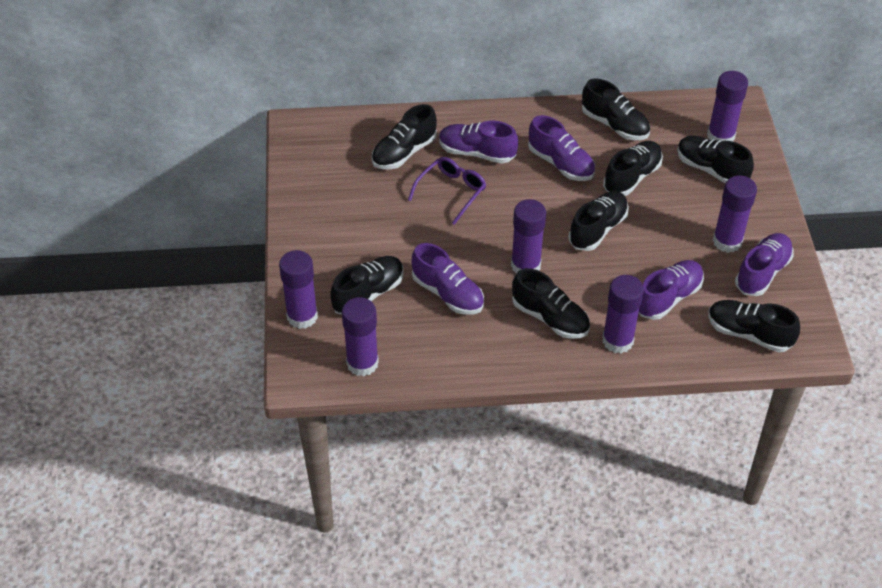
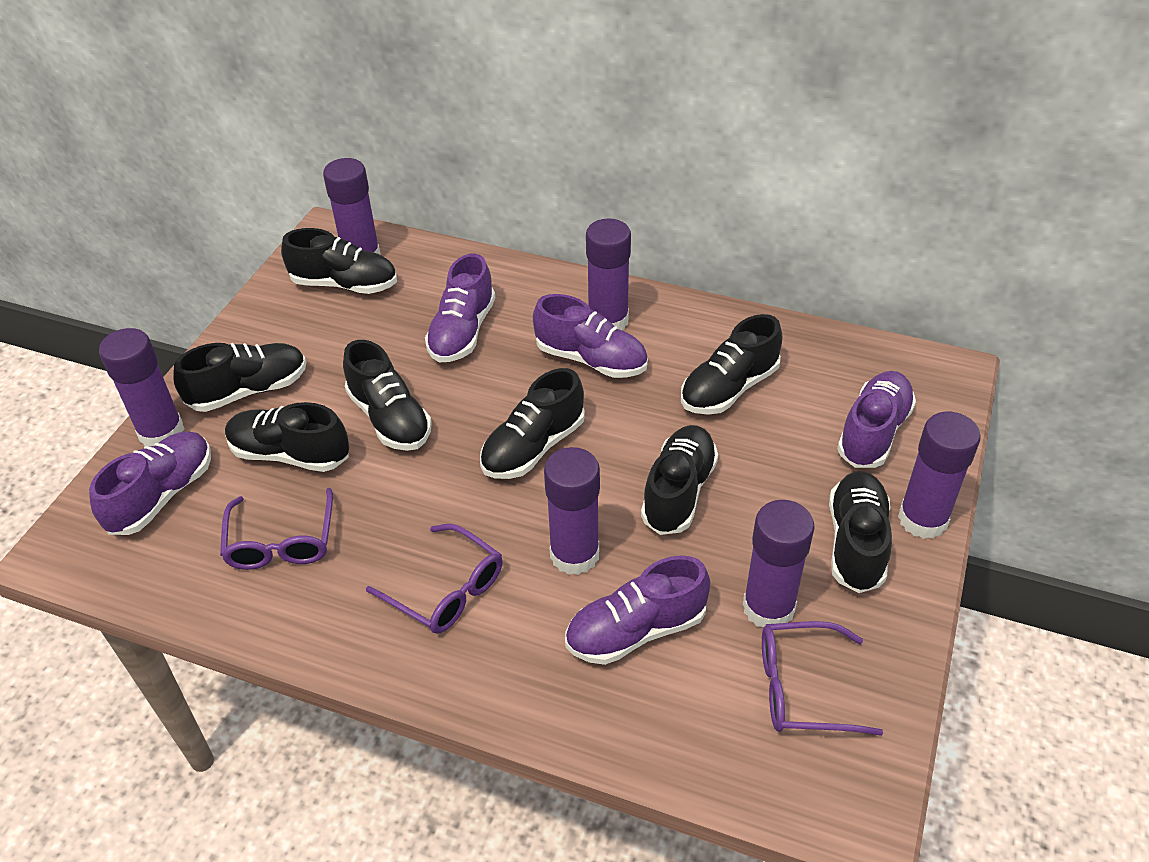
purple glasses: 1 -> 3

